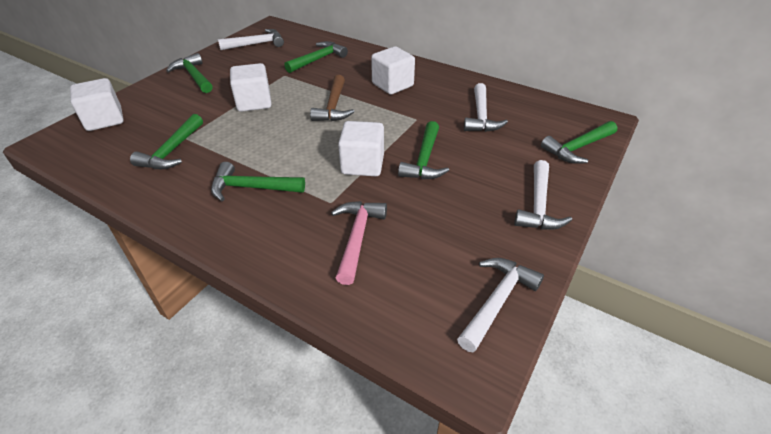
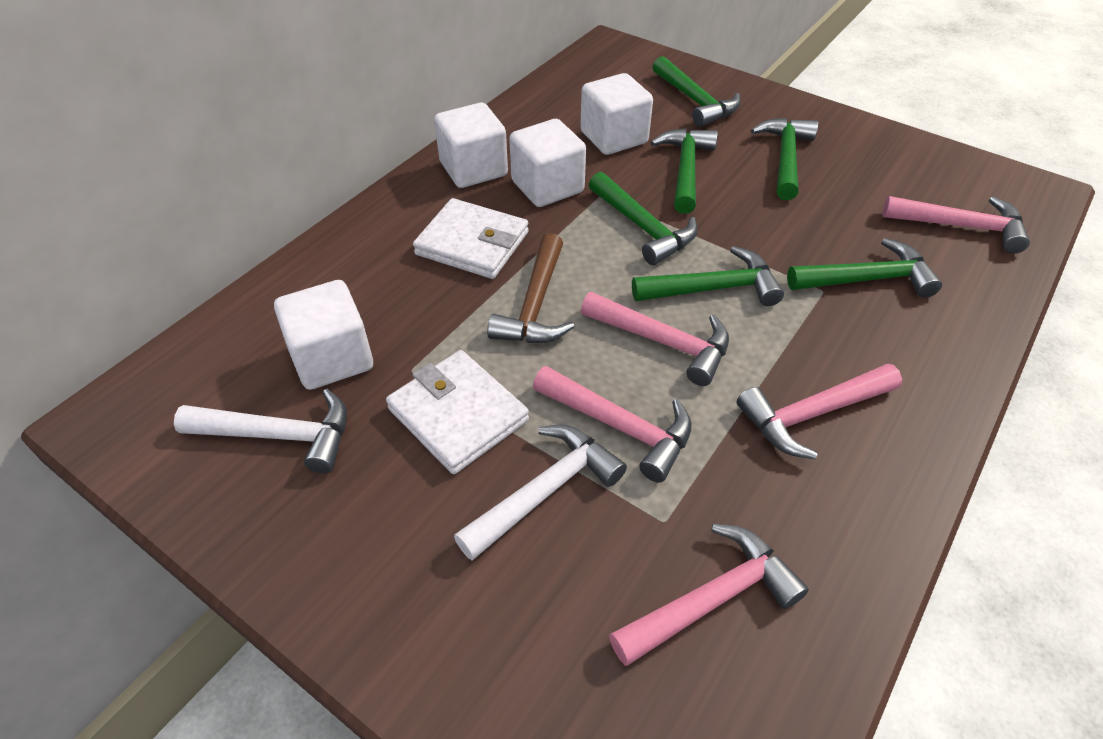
pink hammer: 1 -> 5
white hammer: 4 -> 2
white wallet: 0 -> 2

